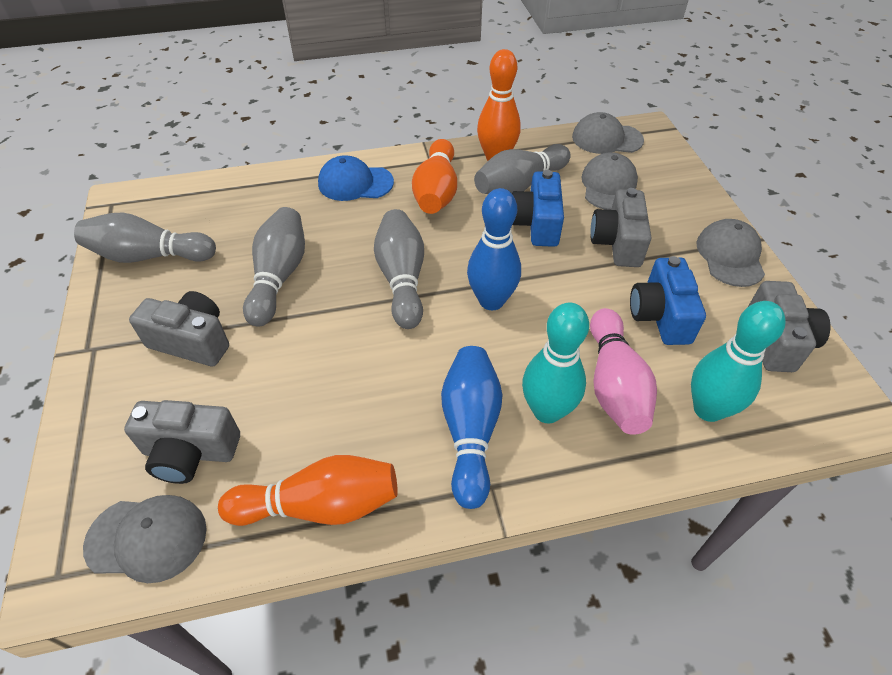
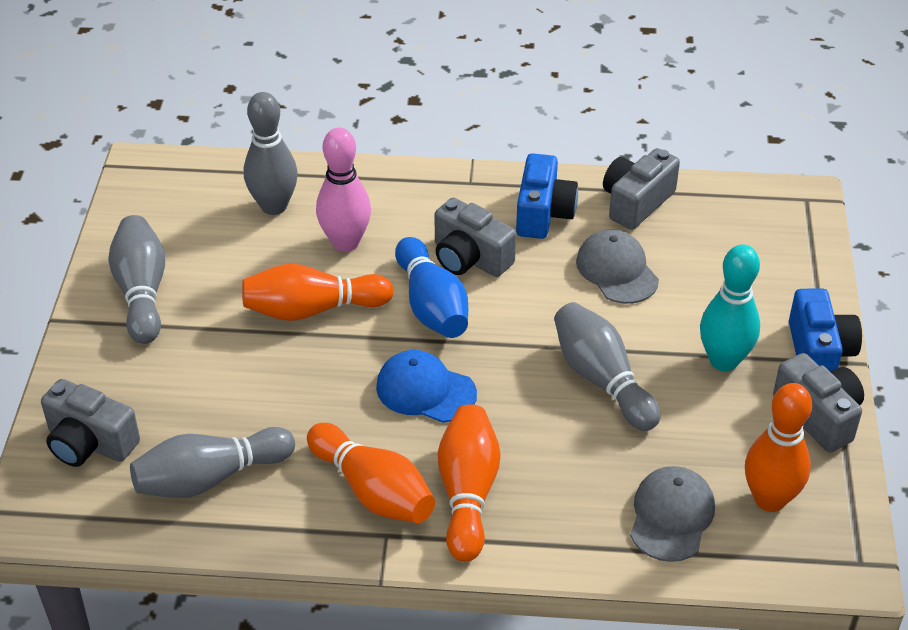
blue bowling pin: 2 -> 1
grey cap: 4 -> 2
orange bowling pin: 3 -> 4
turquoise bowling pin: 2 -> 1

